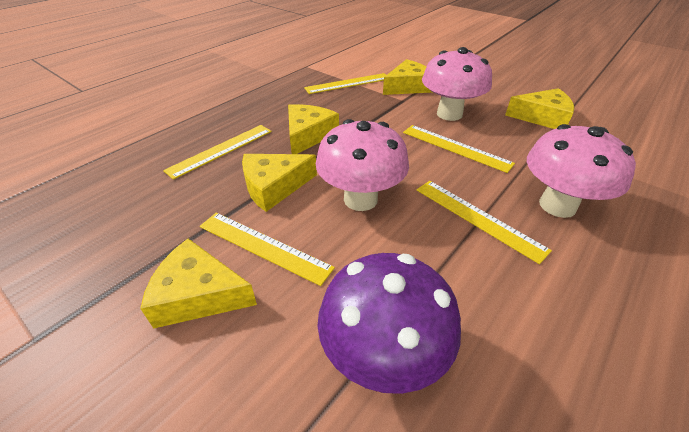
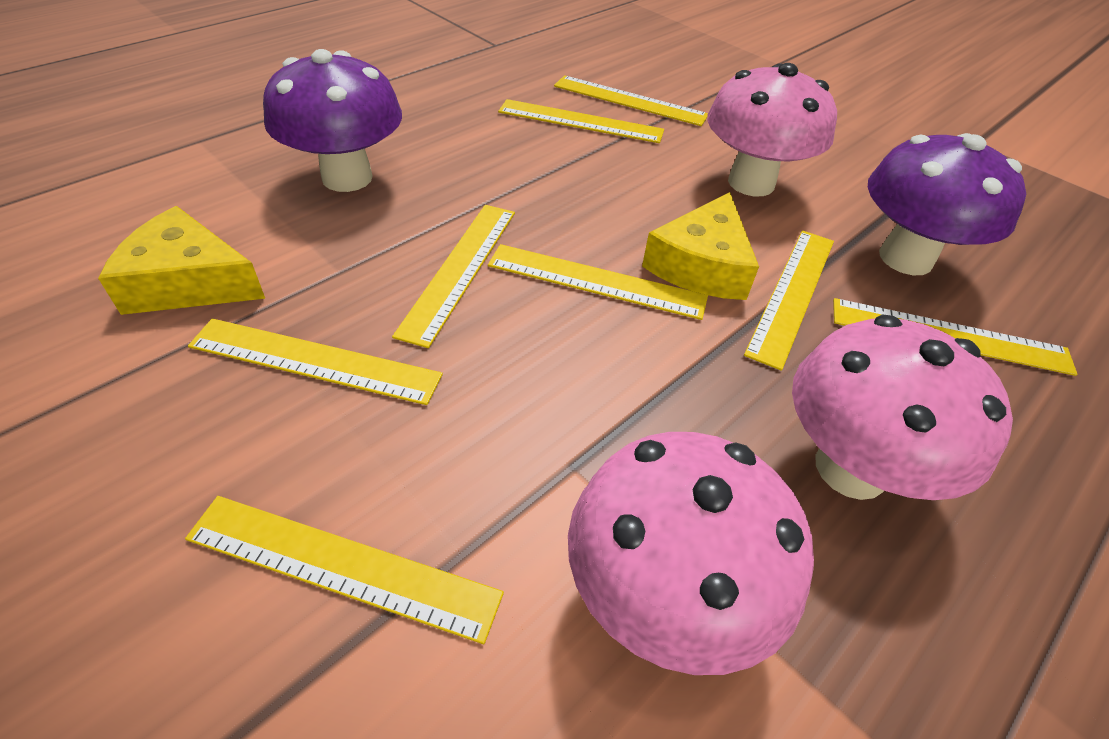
purple mushroom: 1 -> 2
yellow cheese: 5 -> 2
yellow ruler: 5 -> 8

